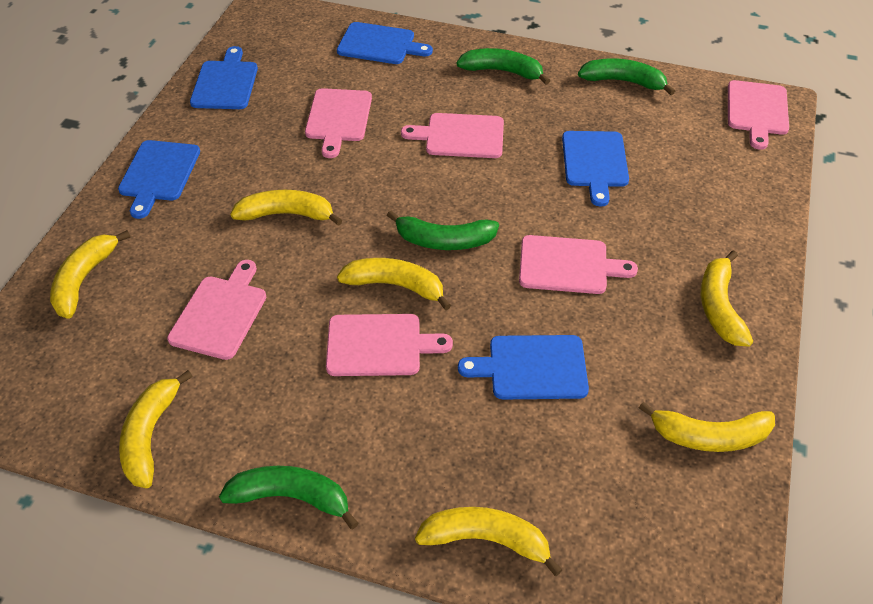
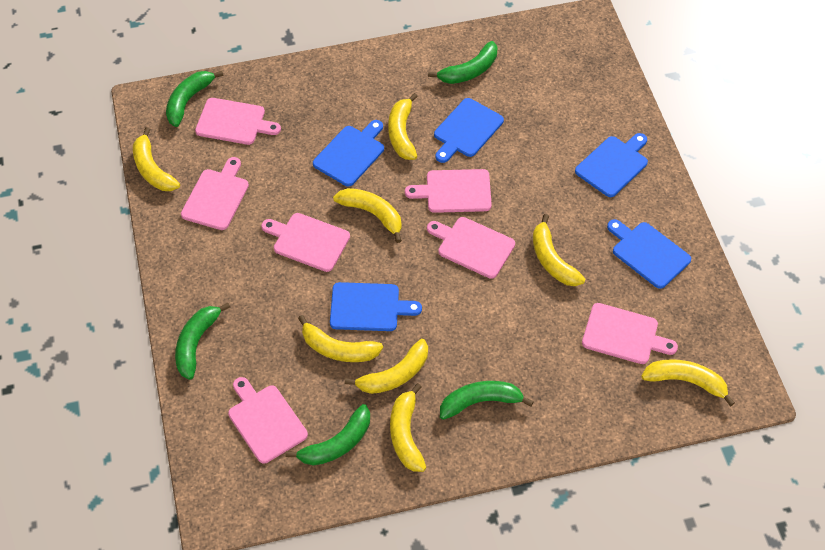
green banana: 4 -> 5
pink cutting board: 6 -> 7
yellow banana: 7 -> 8

